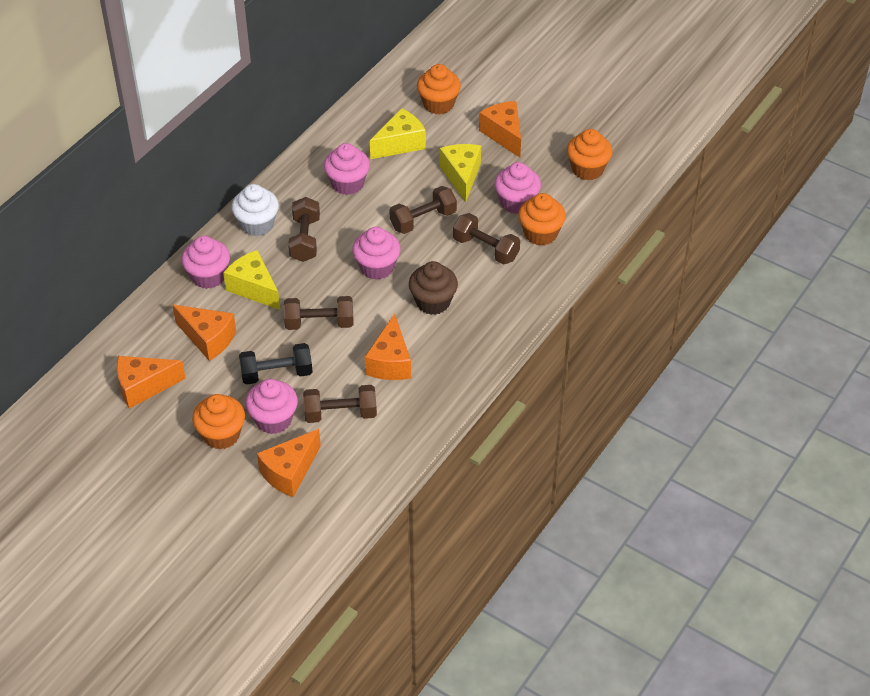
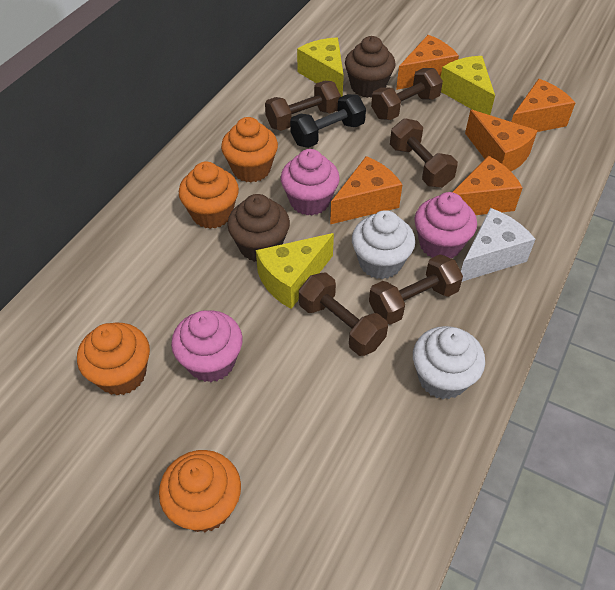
brown cupcake: 1 -> 2
pink cupcake: 5 -> 3
white cheese: 0 -> 1
white cupcake: 1 -> 2

